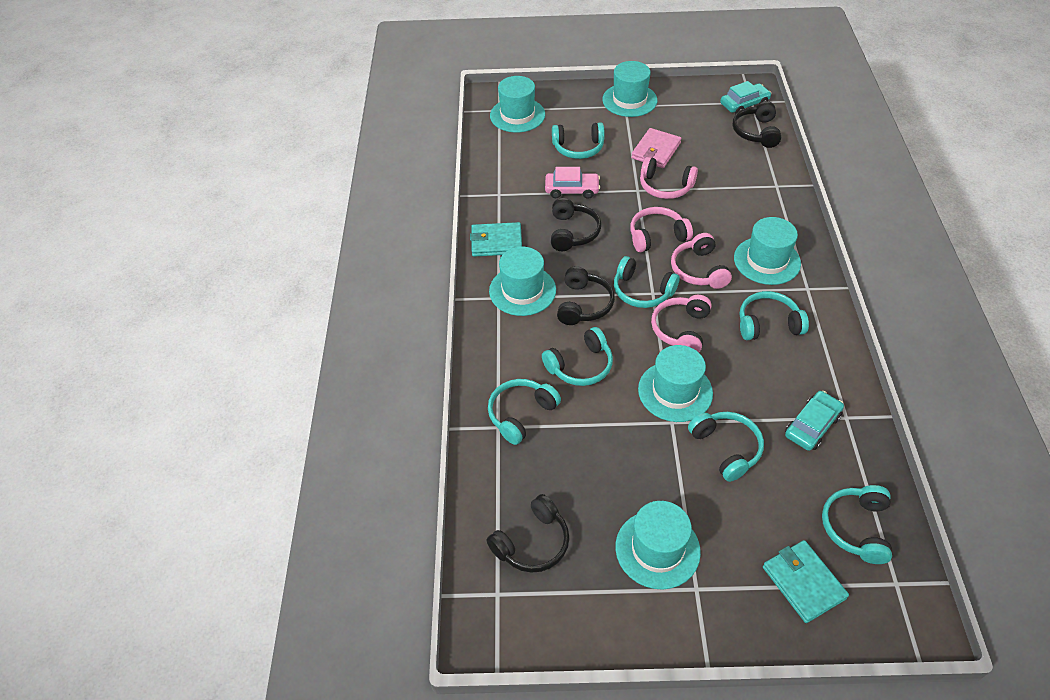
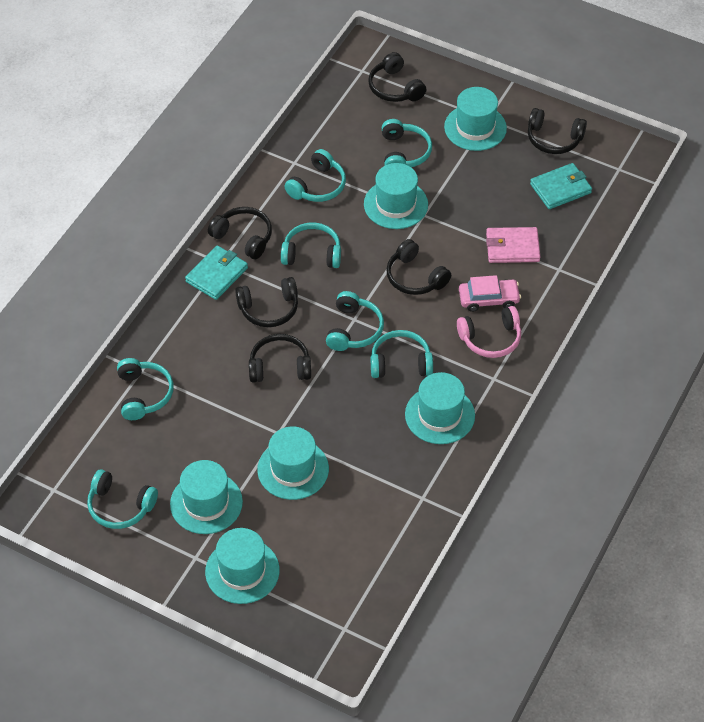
black headphones: 4 -> 6
pink headphones: 4 -> 1
turquoise car: 2 -> 0

